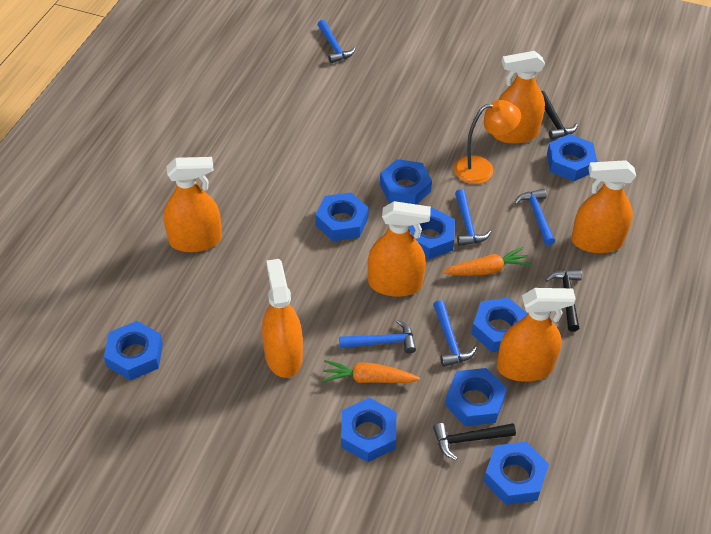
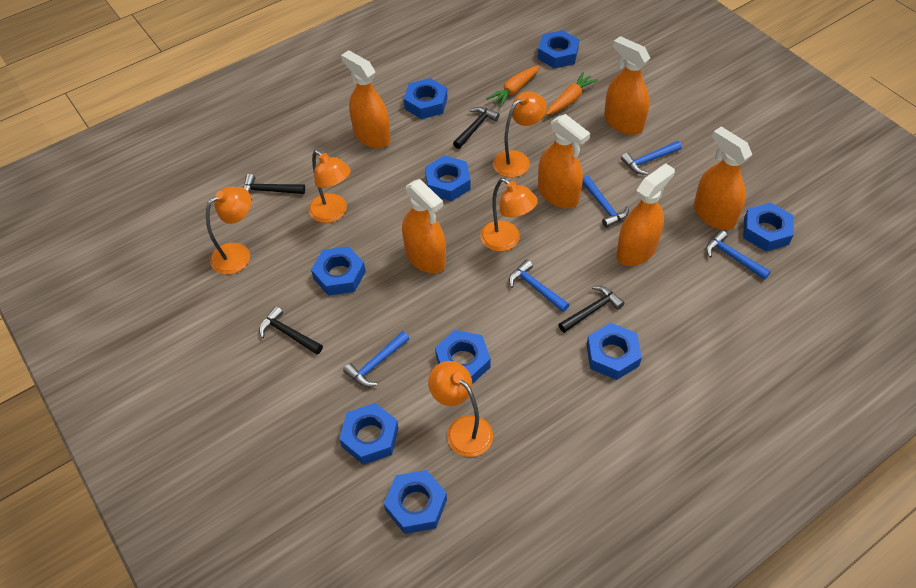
black hammer: 3 -> 4
orange lamp: 1 -> 5

